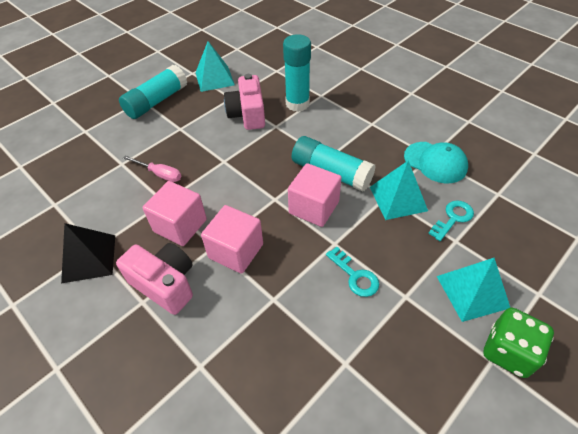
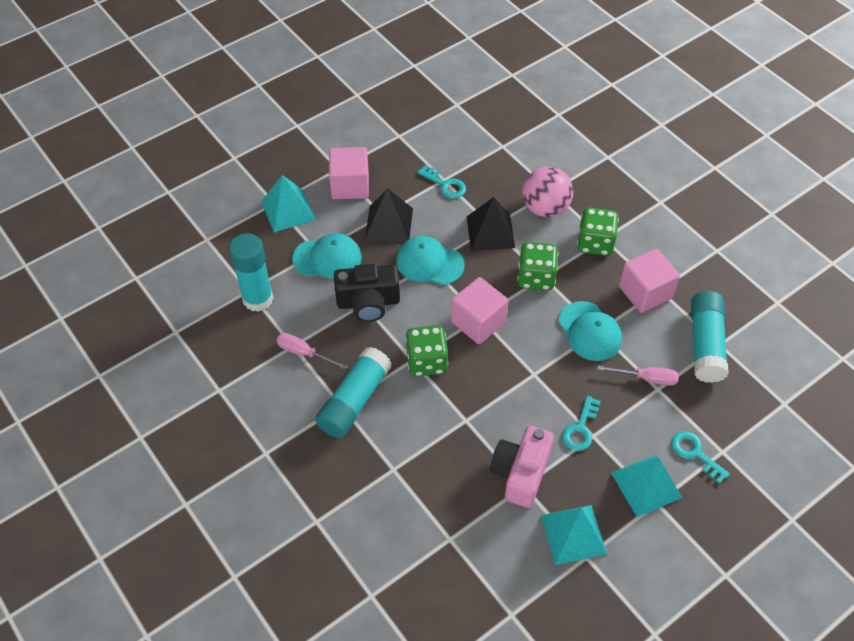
black camera: 0 -> 1
black pyramid: 1 -> 2
green dice: 1 -> 3
pink ball: 0 -> 1
pink camera: 2 -> 1
pink screwdriver: 1 -> 2
turquoise cap: 1 -> 3
turquoise key: 2 -> 3

